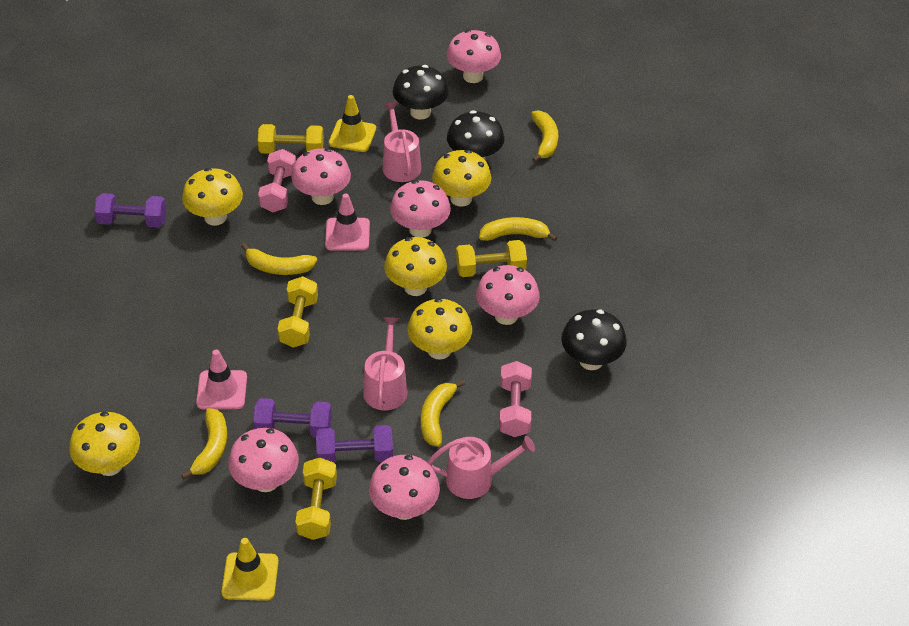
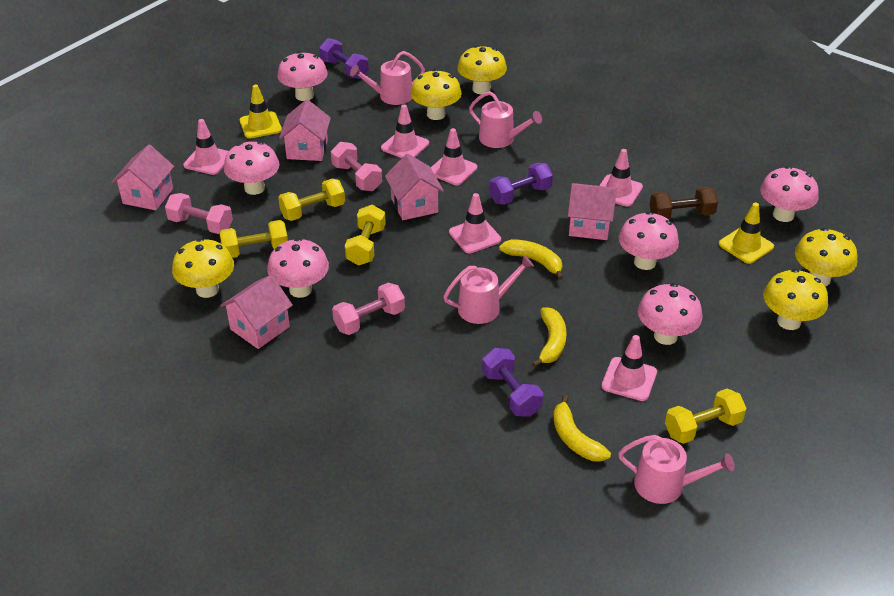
black mushroom: 3 -> 0
brown dumbbell: 0 -> 1
pink dumbbell: 2 -> 3
pink house: 0 -> 5
pink traffic cone: 2 -> 6
pink watering can: 3 -> 4
yellow banana: 5 -> 3

